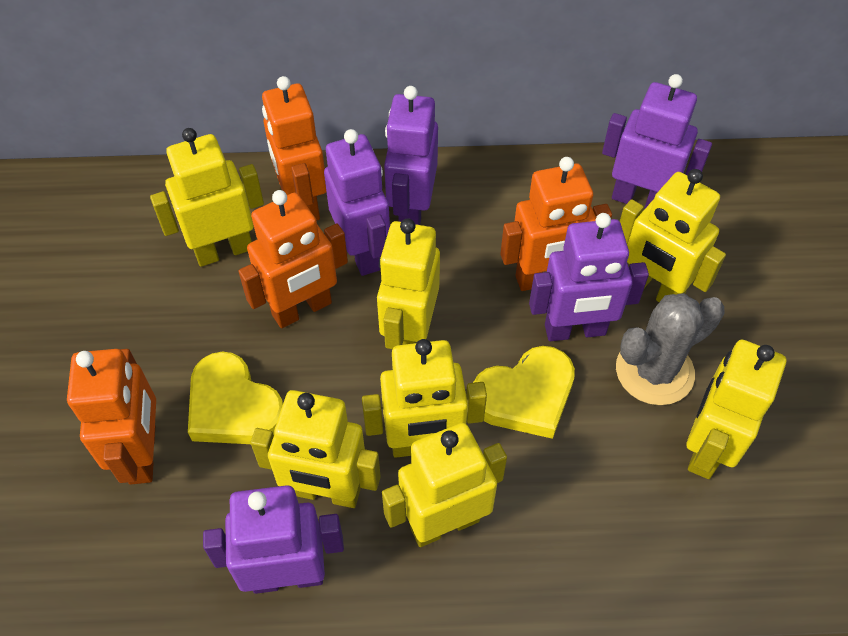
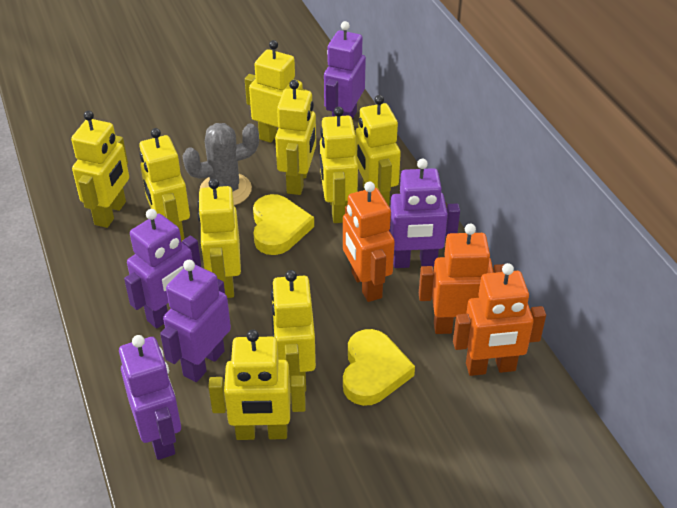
orange robot: 4 -> 3
yellow robot: 7 -> 9

